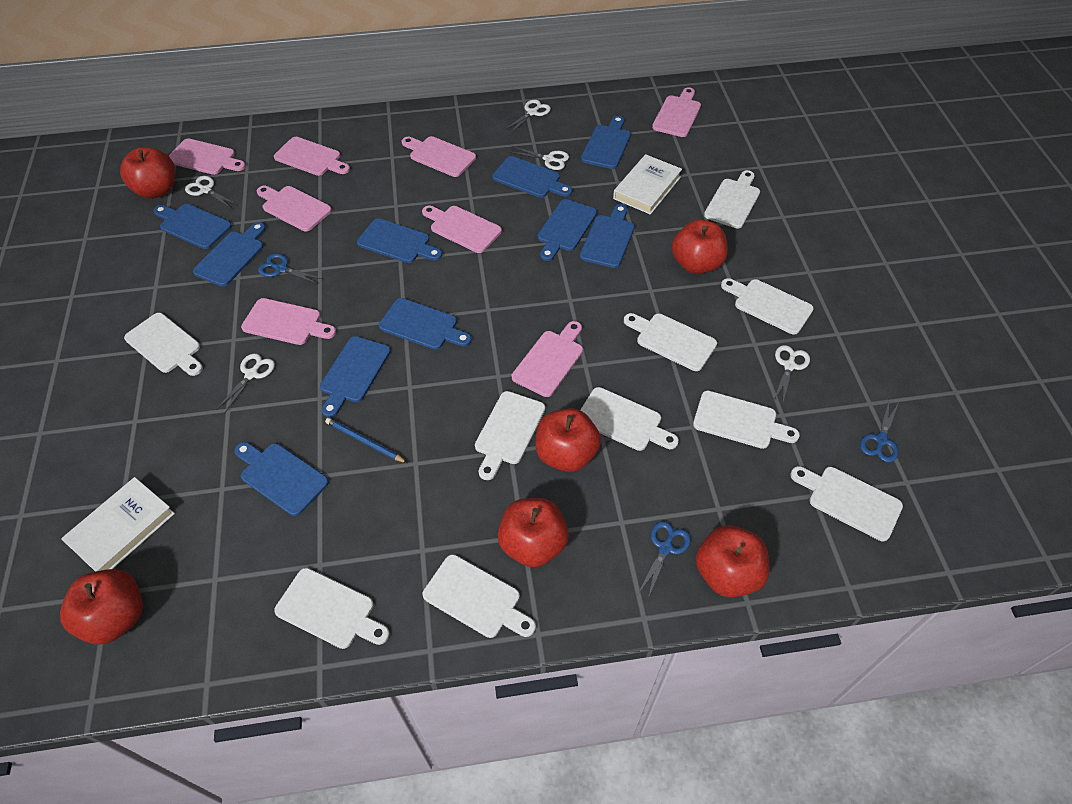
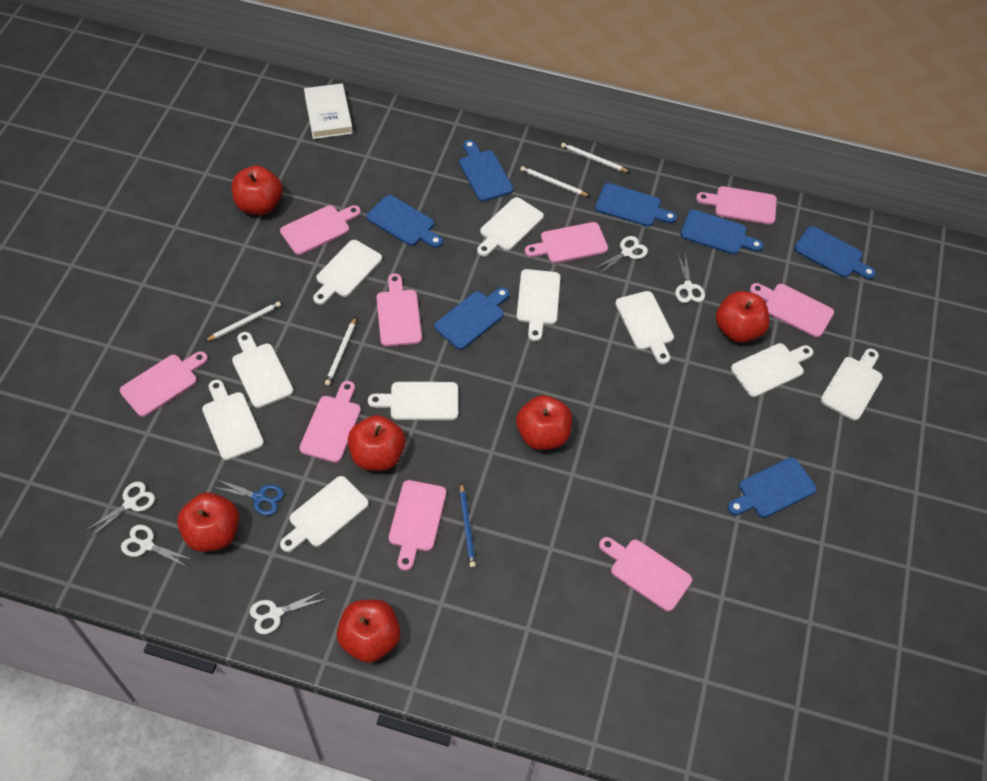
blue cutting board: 10 -> 7
blue scissors: 3 -> 1
pink cutting board: 8 -> 9
white book: 2 -> 1
white pencil: 0 -> 4

